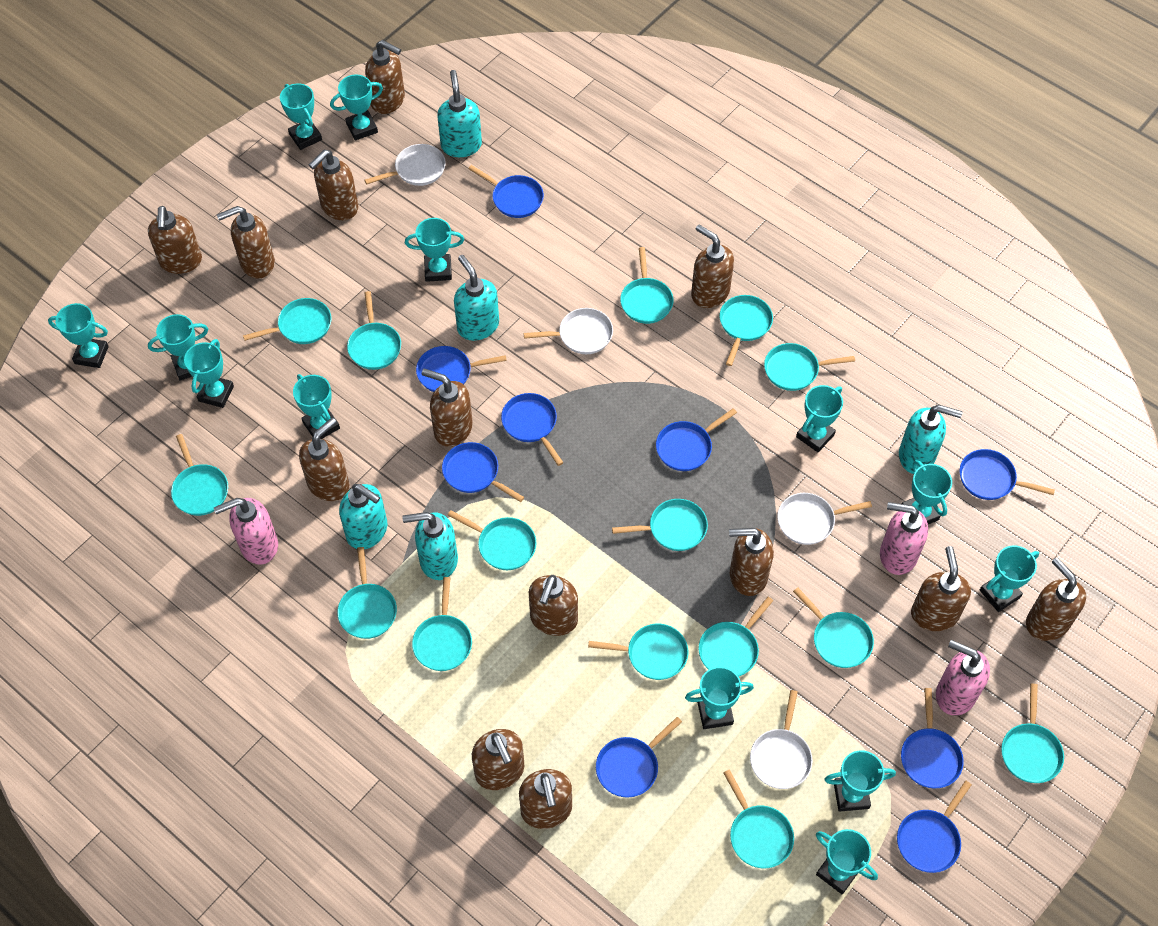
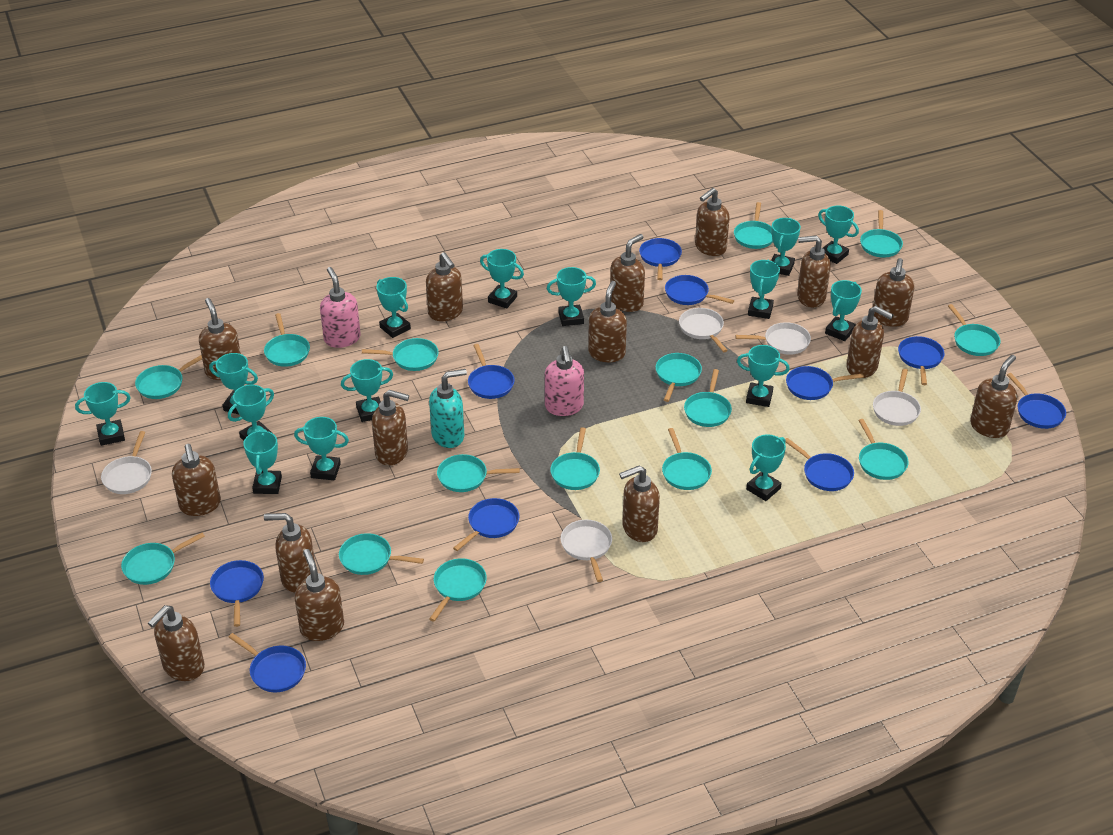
blue pan: 9 -> 10
brown soap dispenser: 13 -> 15
pink soap dispenser: 3 -> 2
turquoise soap dispenser: 5 -> 1
turquoise trophy: 13 -> 15
white pan: 4 -> 5

